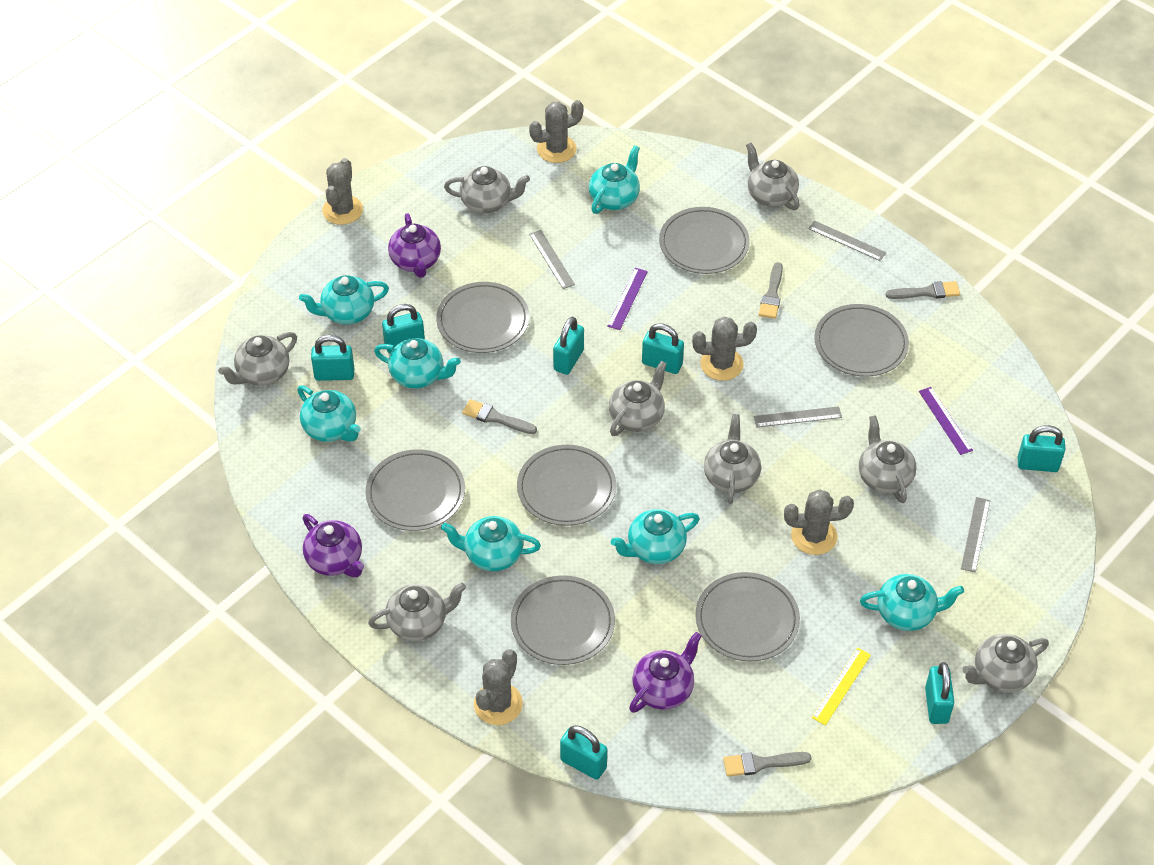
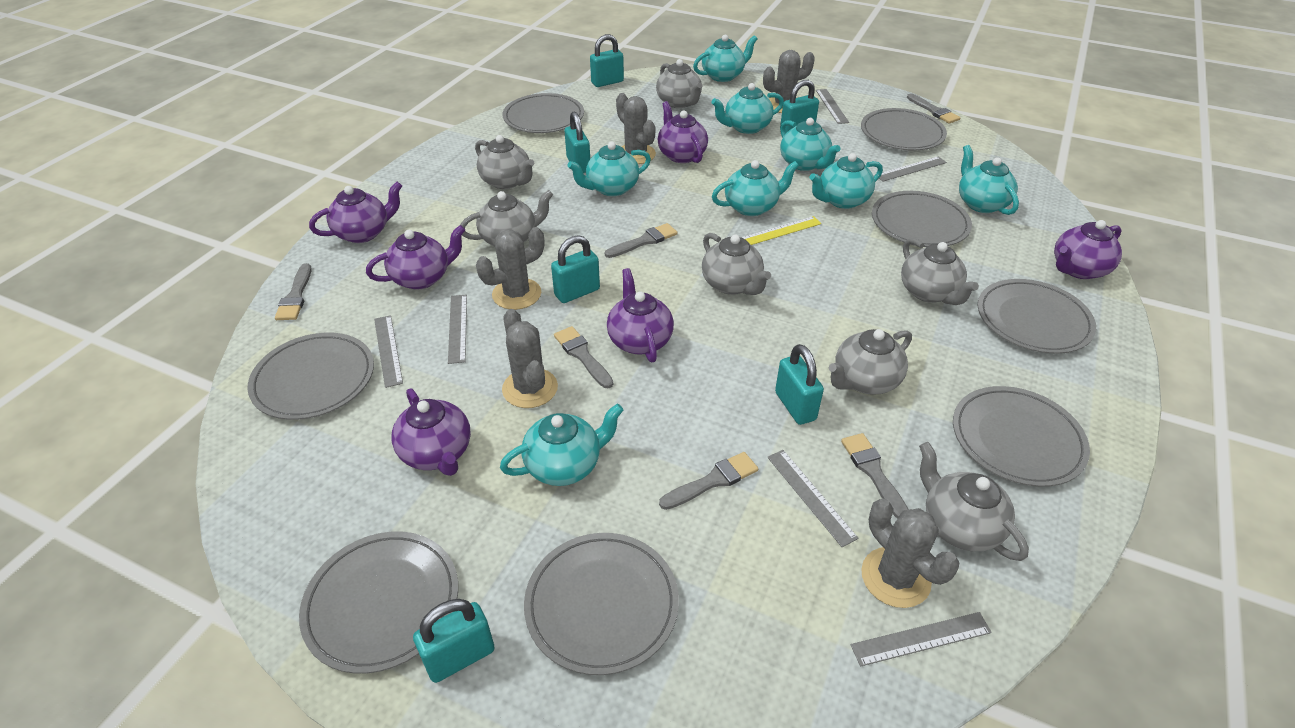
grey brush: 4 -> 6
grey plate: 7 -> 8
grey ruler: 4 -> 6
grey teapot: 8 -> 7
purple ruler: 2 -> 0
purple teapot: 3 -> 6
turquoise padlock: 7 -> 6
turquoise teapot: 7 -> 8

